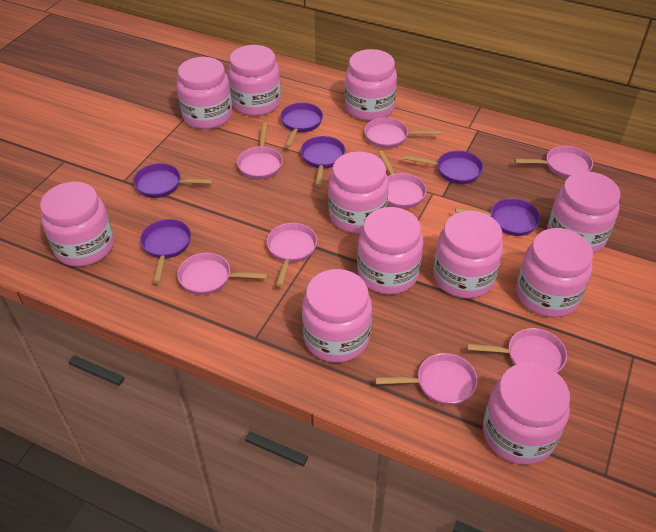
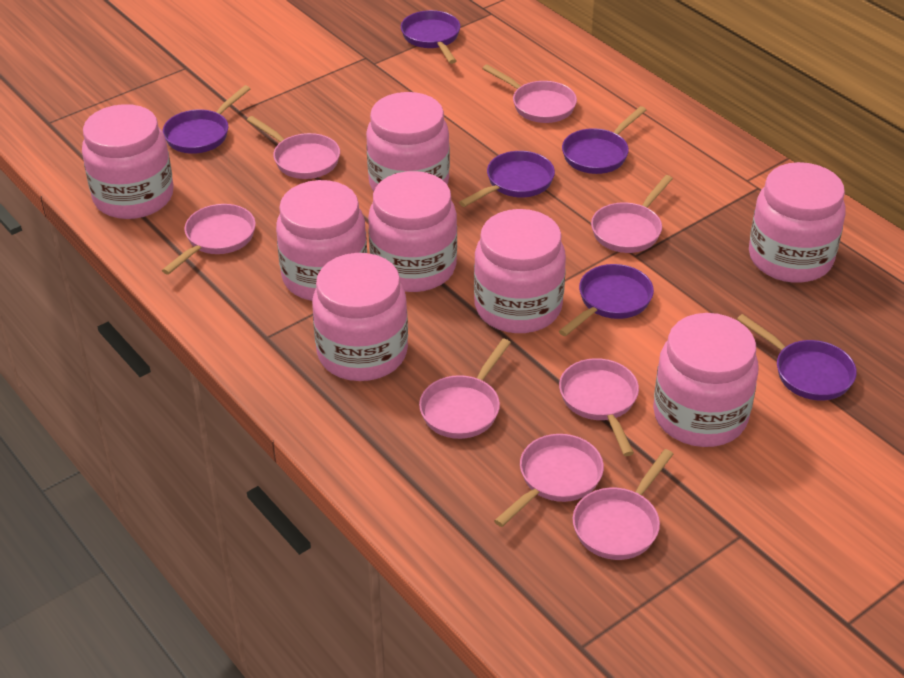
pink jar: 11 -> 8

